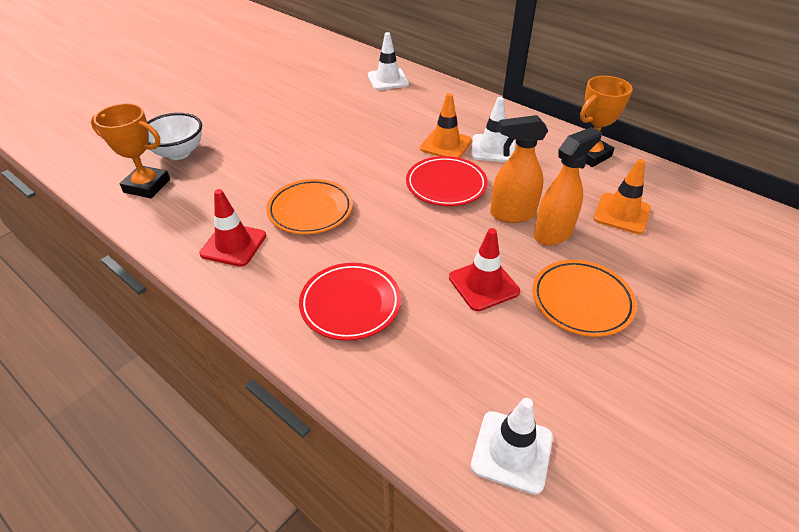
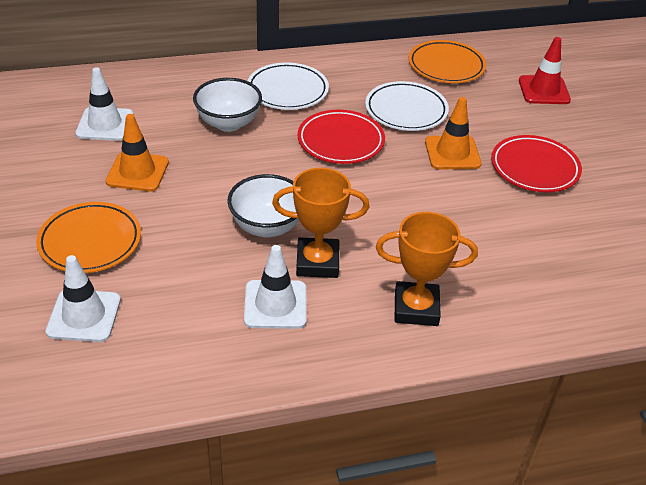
orange spray bottle: 2 -> 0
red traffic cone: 2 -> 1
white bowl: 1 -> 2
white plate: 0 -> 2

